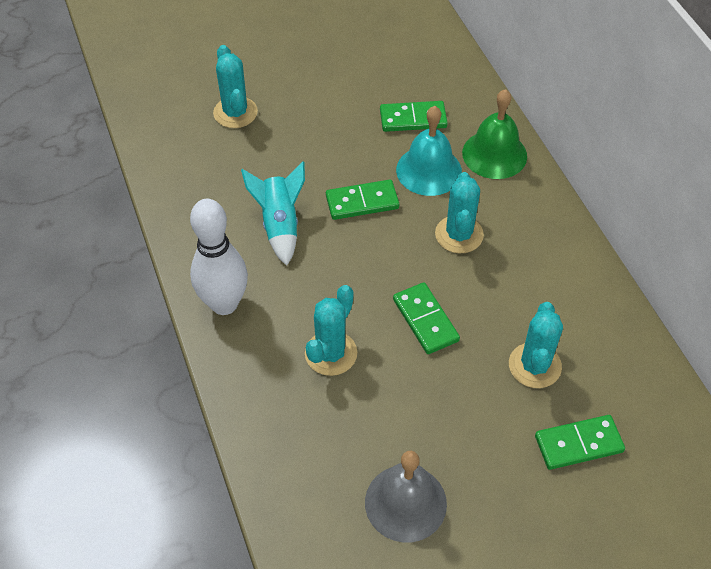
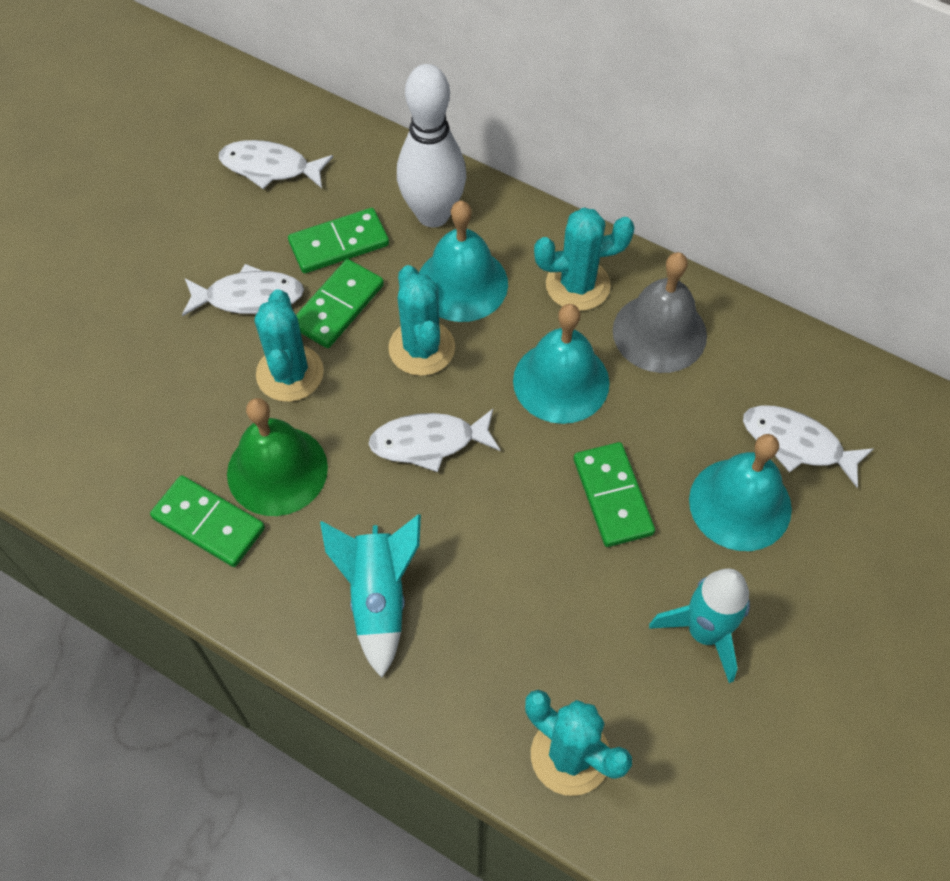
turquoise bell: 1 -> 3
turquoise rocket: 1 -> 2
white fish: 0 -> 4

